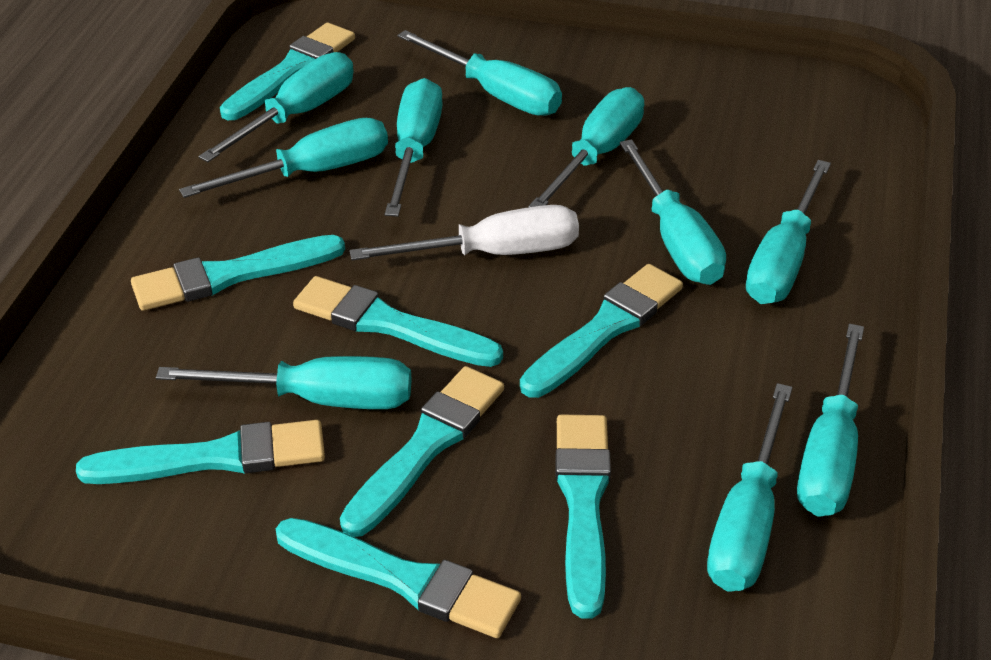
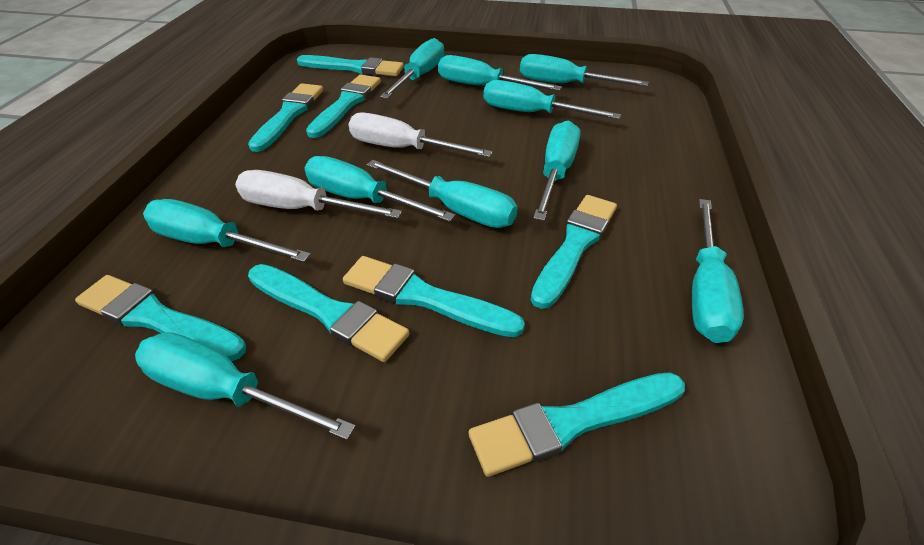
white screwdriver: 1 -> 2

